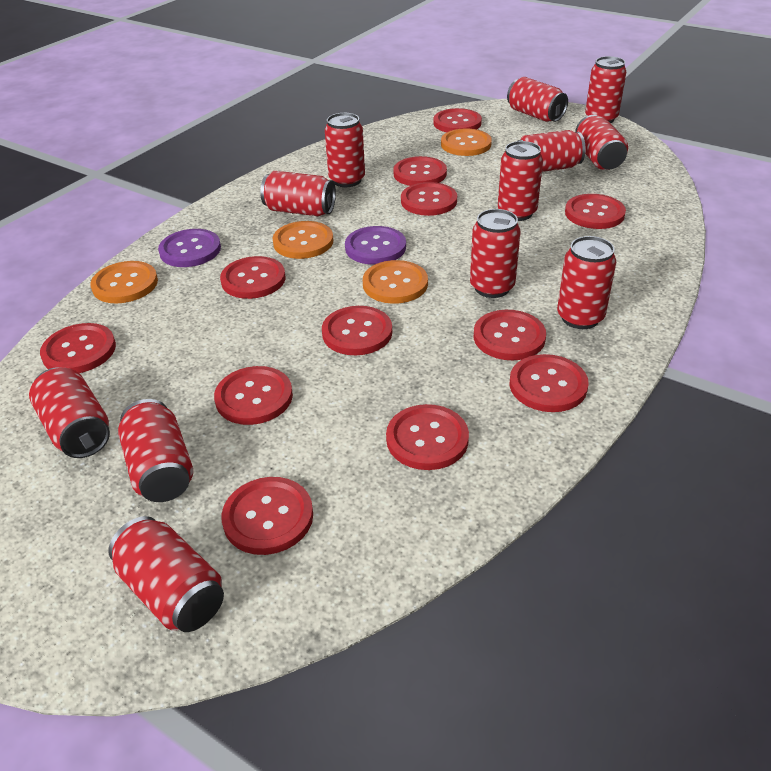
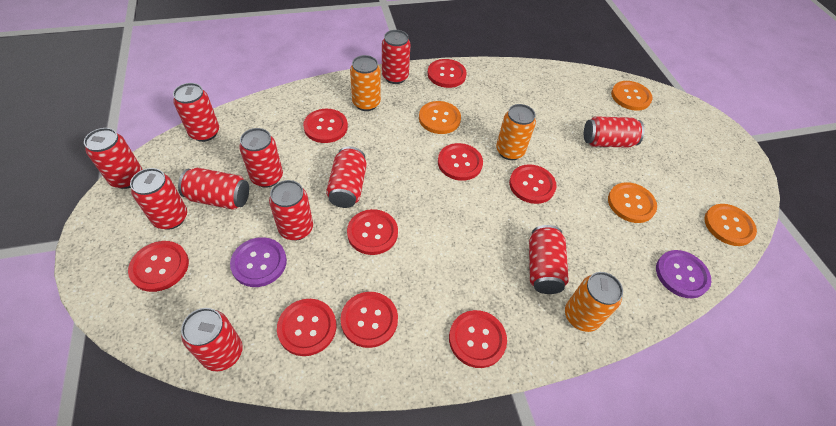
orange can: 0 -> 3
red button: 12 -> 9
red can: 12 -> 11

